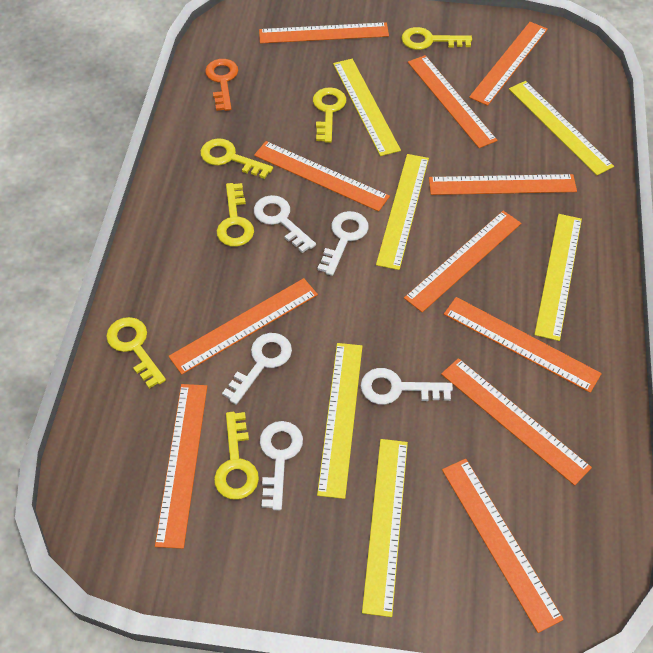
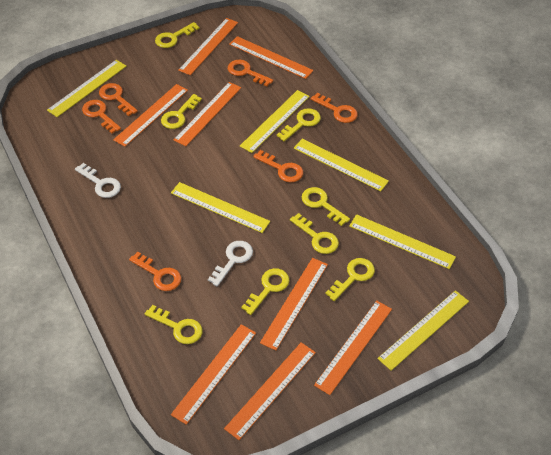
orange key: 1 -> 6
orange ruler: 11 -> 8
white key: 5 -> 2
yellow key: 6 -> 8

